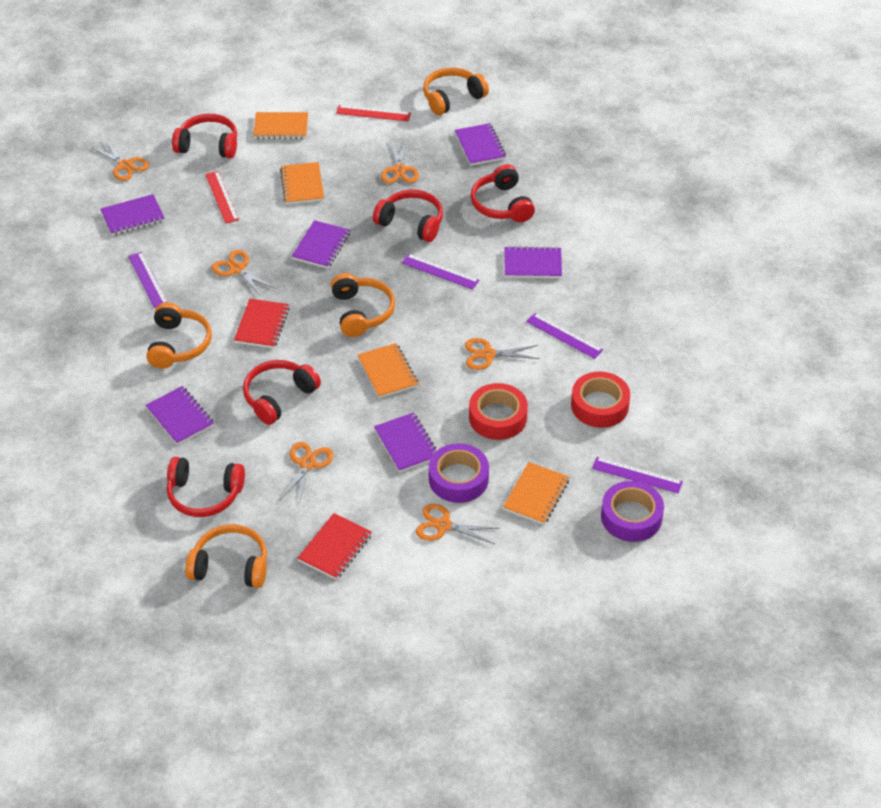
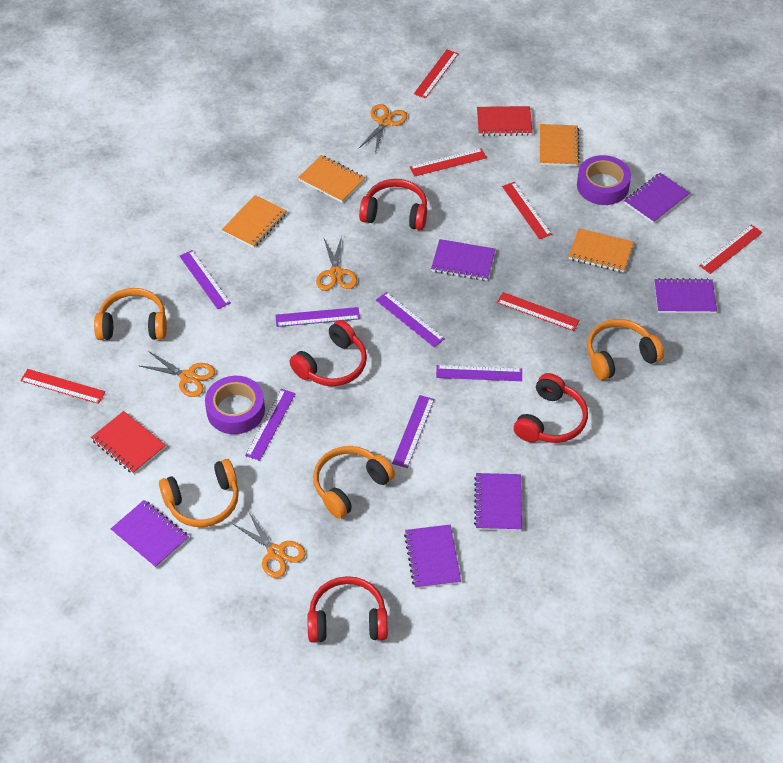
orange scissors: 6 -> 4
purple ruler: 4 -> 6
red headphones: 5 -> 4
red ruler: 2 -> 6
red tape: 2 -> 0

